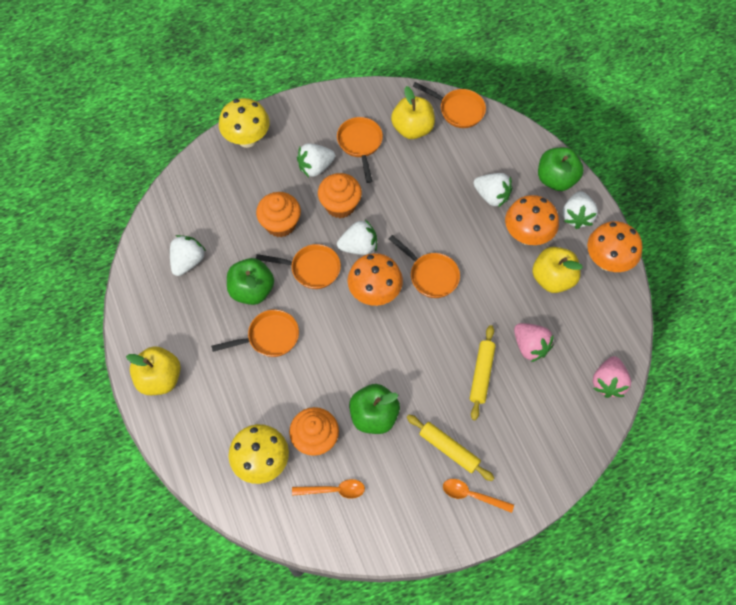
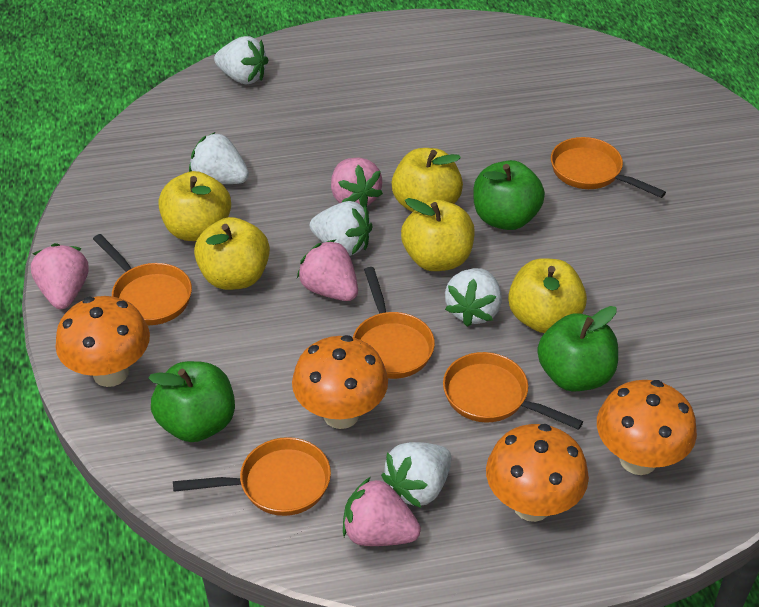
orange cupcake: 3 -> 0
orange mushroom: 3 -> 4
orange spoon: 2 -> 0
pink strawberry: 2 -> 4
yellow apple: 3 -> 5
yellow mushroom: 2 -> 0
yellow rolling pin: 2 -> 0

